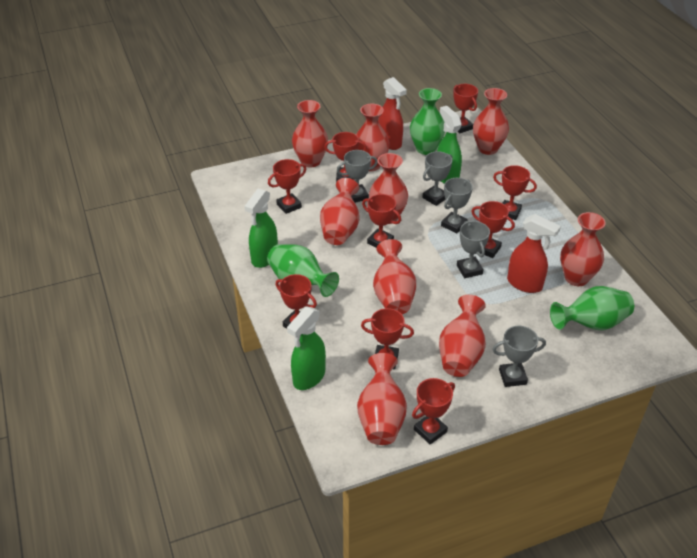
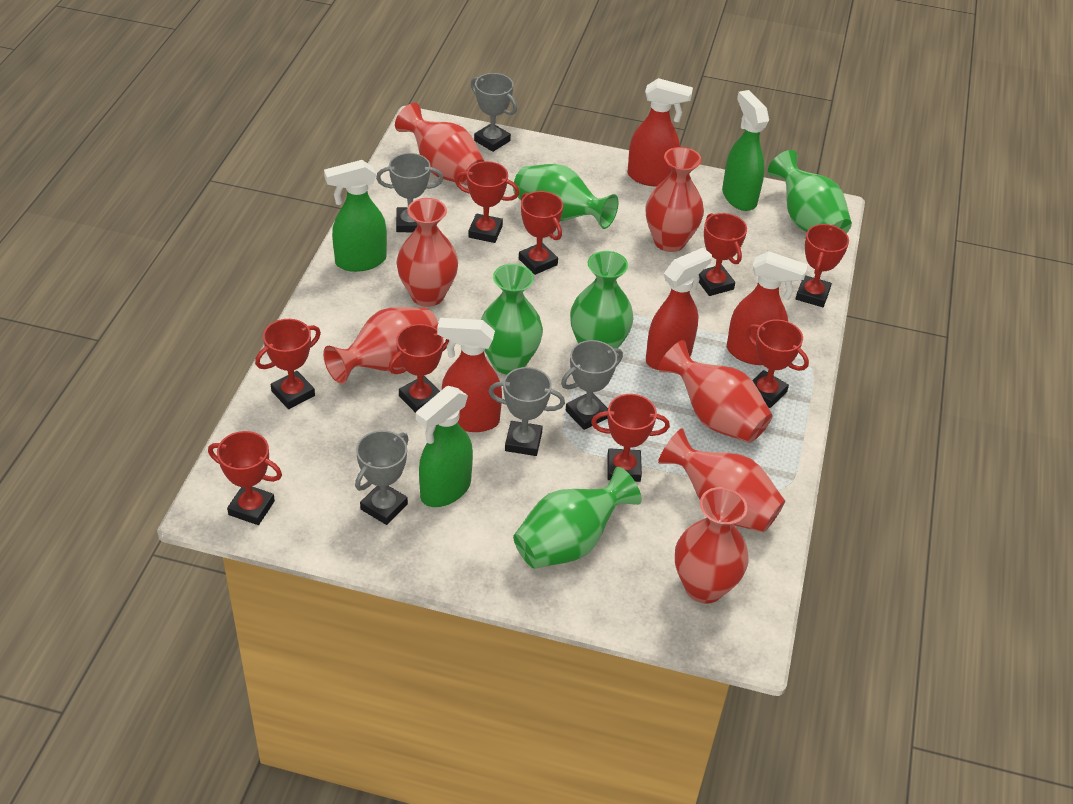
green vase: 3 -> 5
red spray bottle: 2 -> 4
red vase: 9 -> 7

